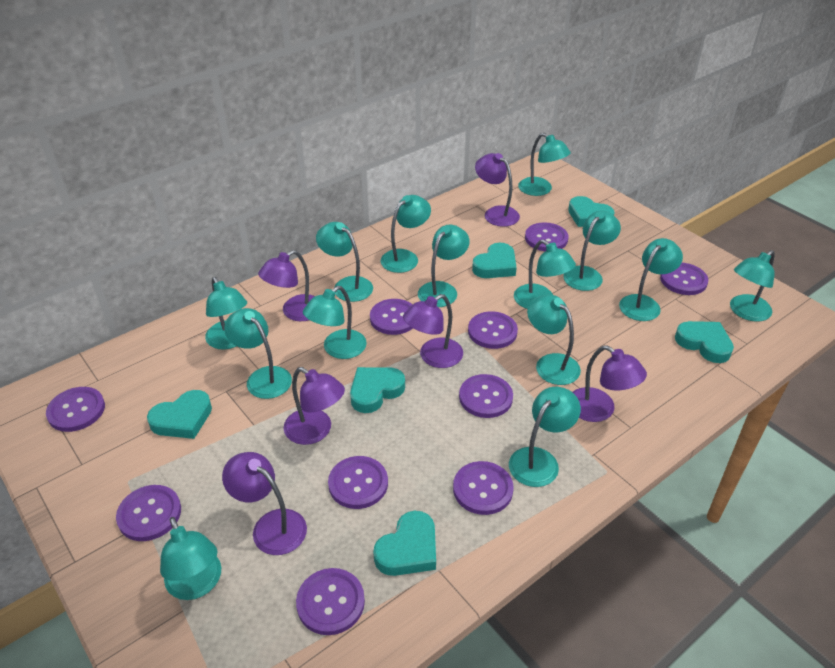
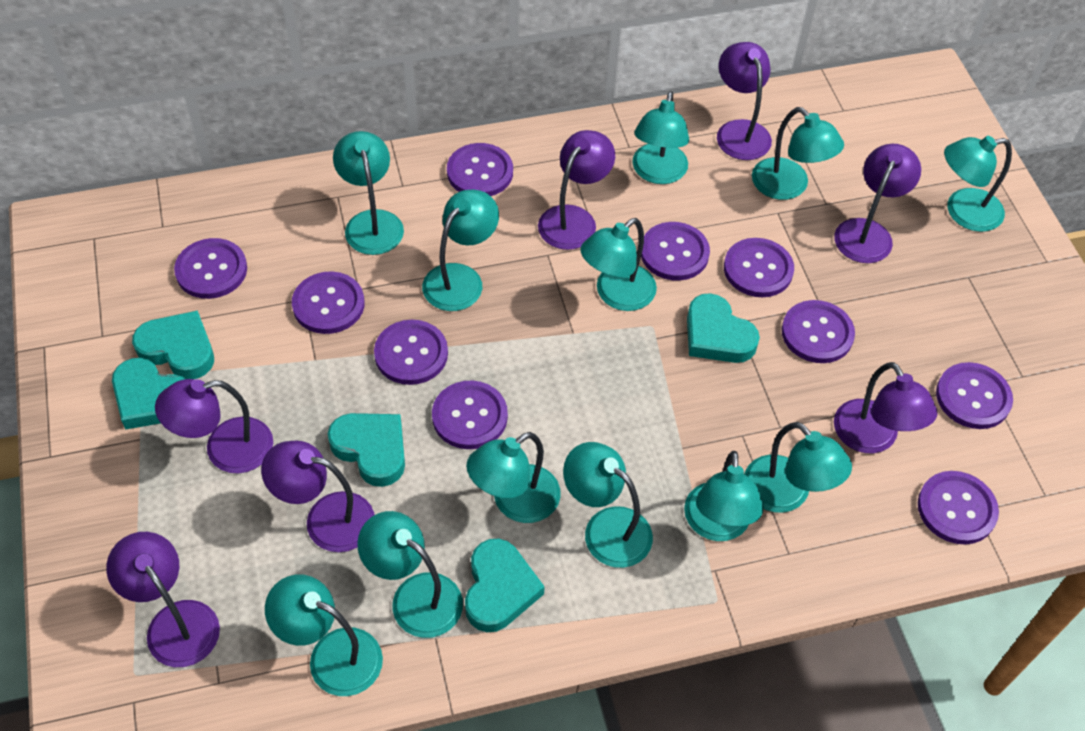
purple lamp: 6 -> 7
turquoise heart: 6 -> 5
turquoise lamp: 14 -> 12

